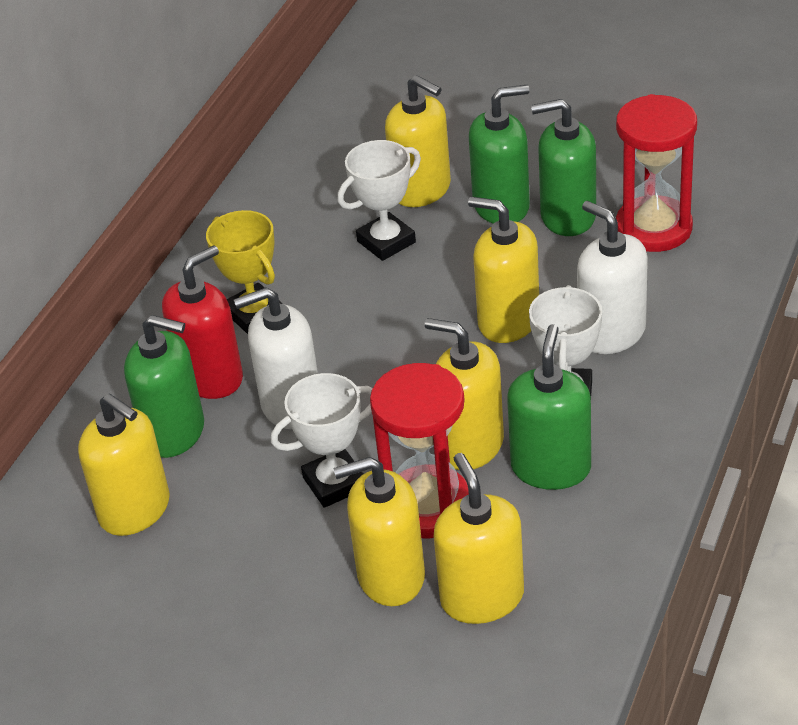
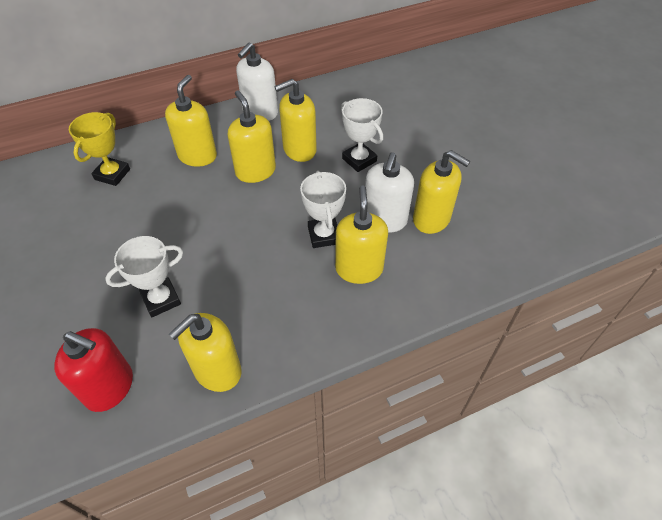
green soap dispenser: 4 -> 0
red hourglass: 2 -> 0

